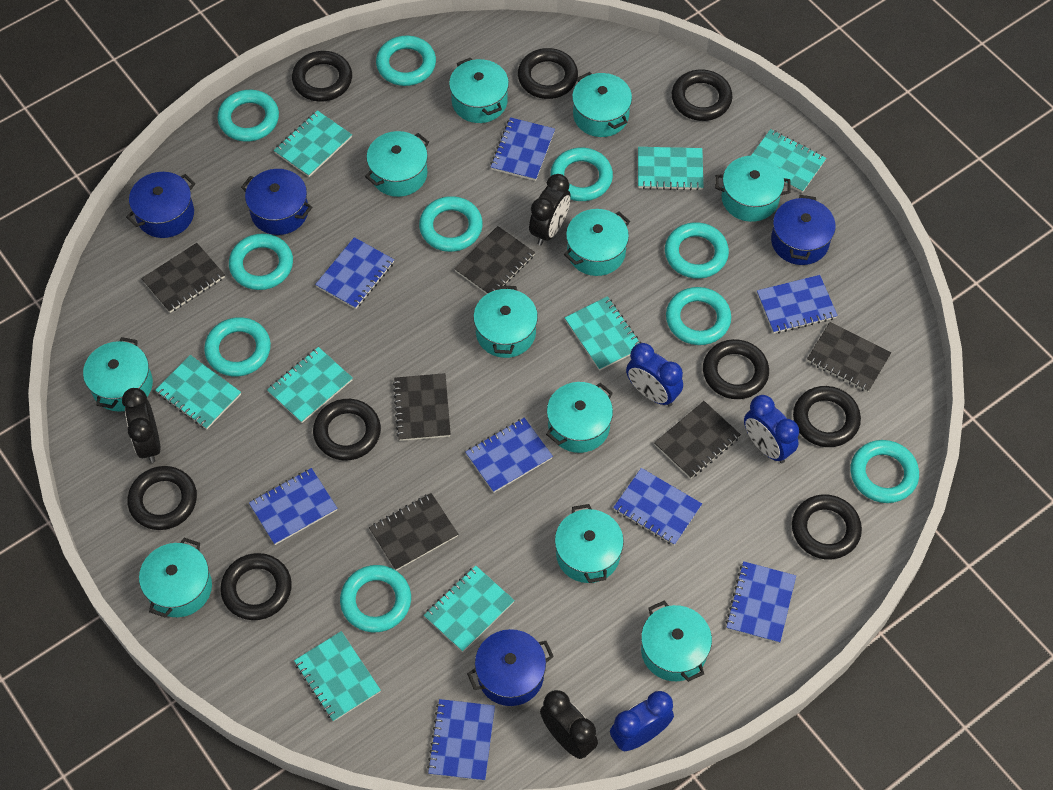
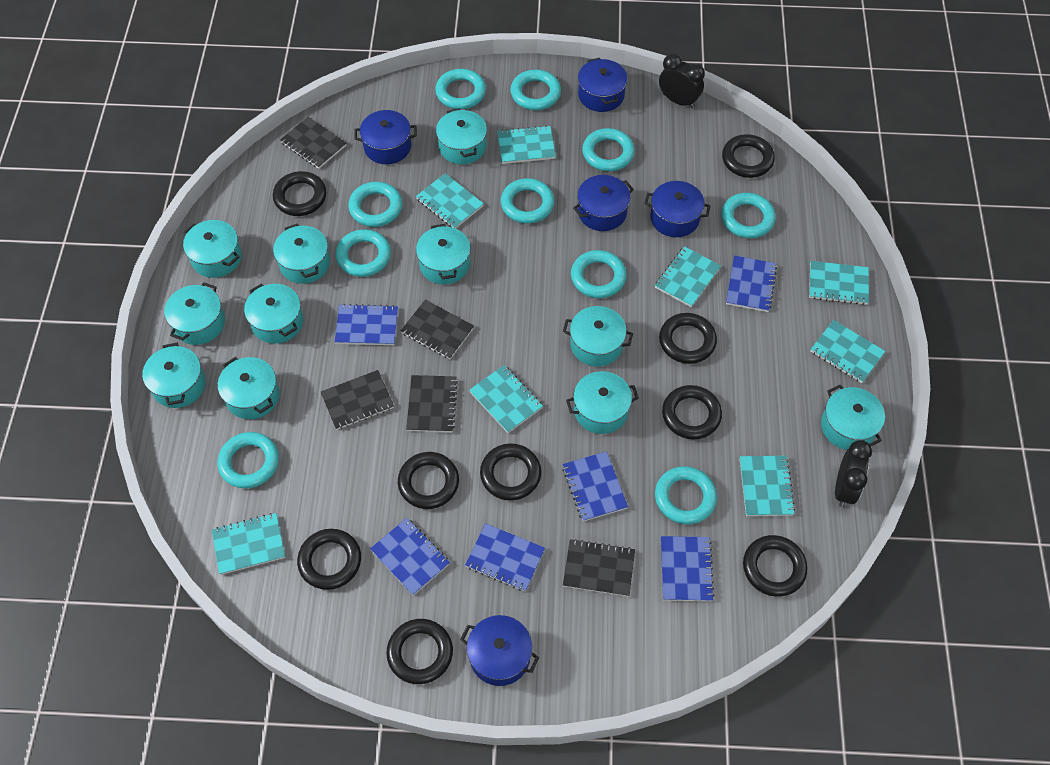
black clock: 3 -> 2
black notebook: 6 -> 5
blue clock: 3 -> 0
blue notebook: 8 -> 6
blue pot: 4 -> 5

